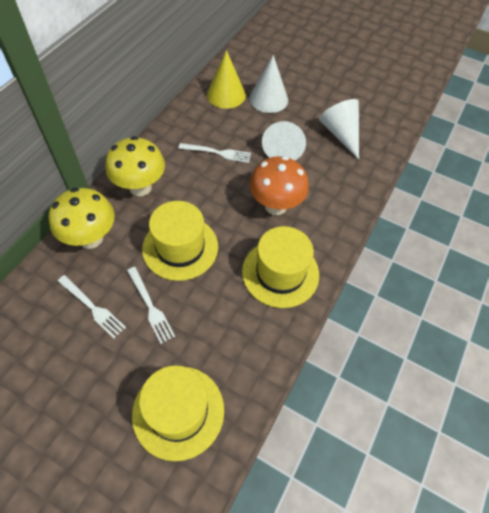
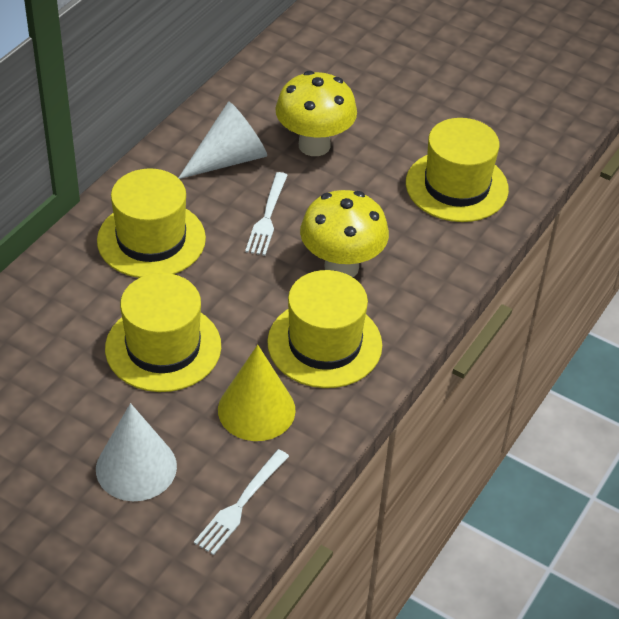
orange mushroom: 1 -> 0
white cone: 3 -> 2
white fork: 3 -> 2
yellow hat: 3 -> 4

